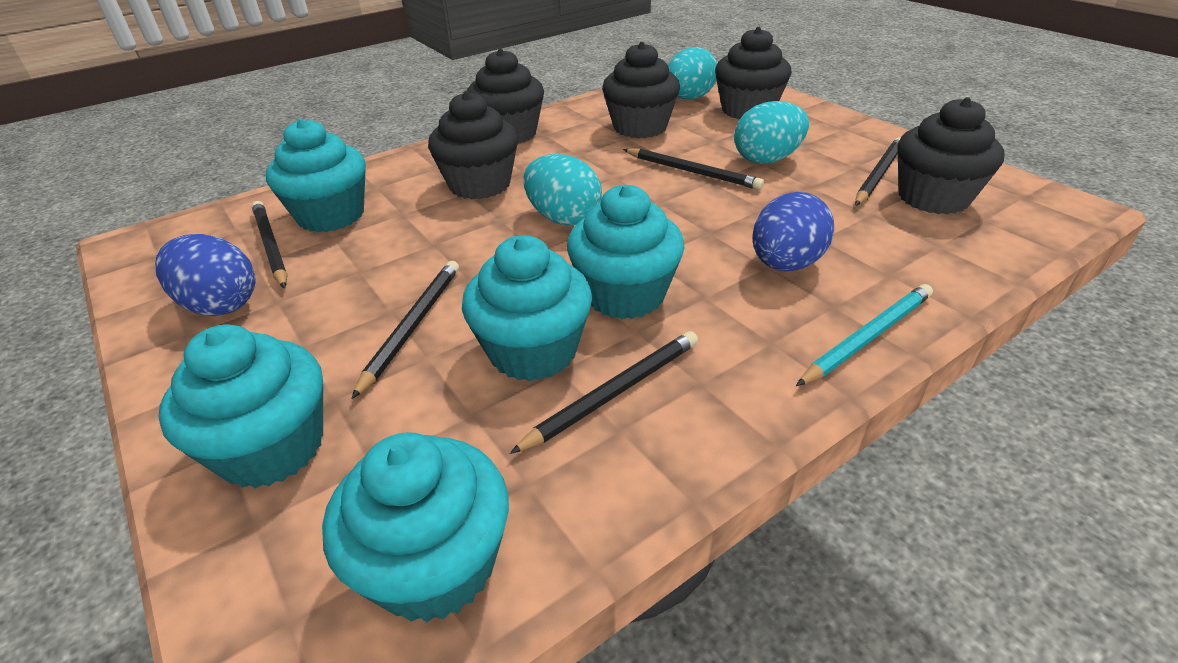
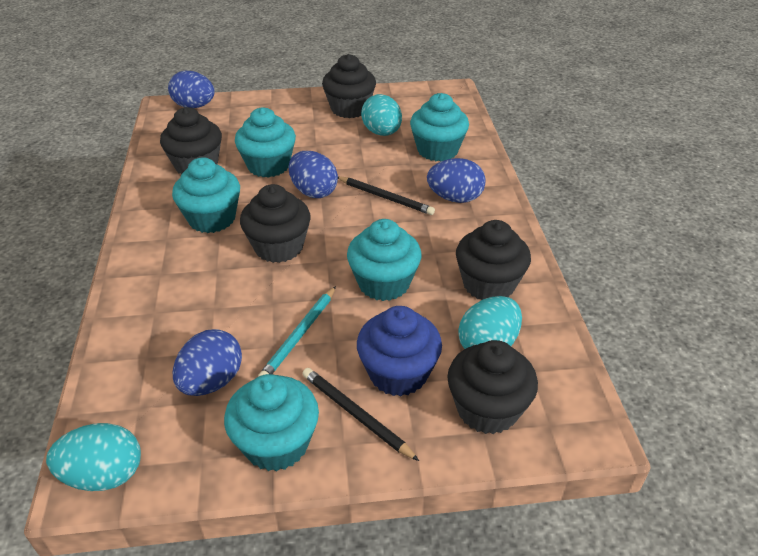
black pencil: 5 -> 2
blue cupcake: 0 -> 1
blue egg: 2 -> 4

